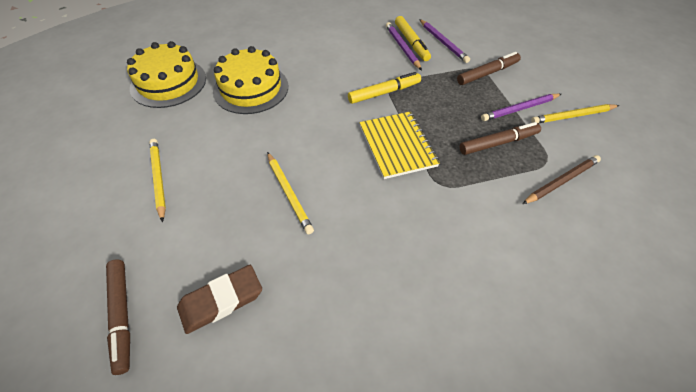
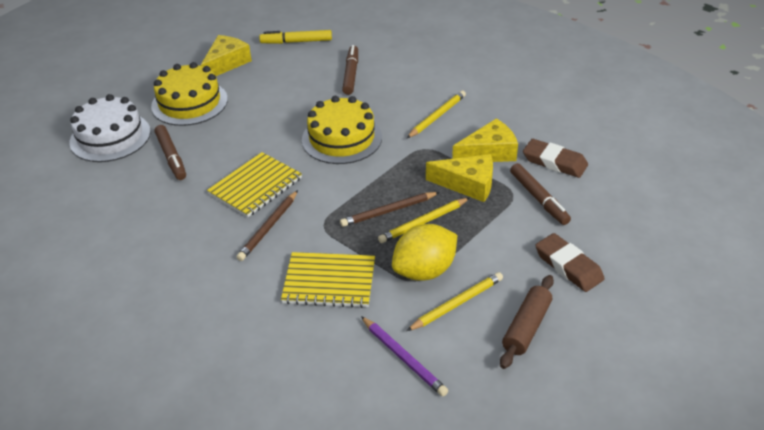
brown eraser: 1 -> 2
brown pencil: 1 -> 2
brown rolling pin: 0 -> 1
purple pencil: 3 -> 1
white cake: 0 -> 1
yellow cheese: 0 -> 3
yellow lemon: 0 -> 1
yellow marker: 2 -> 1
yellow notebook: 1 -> 2

